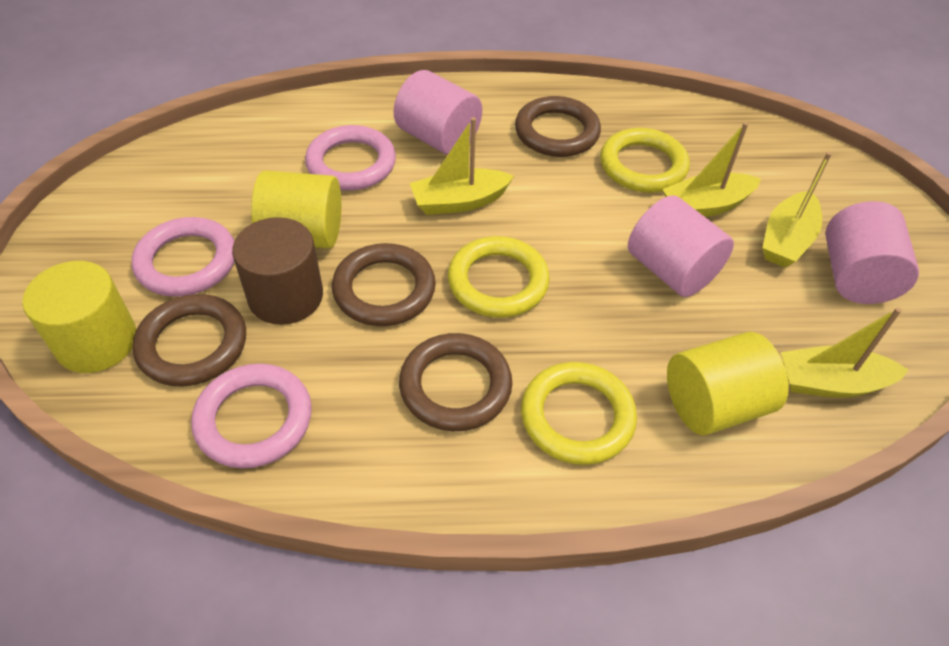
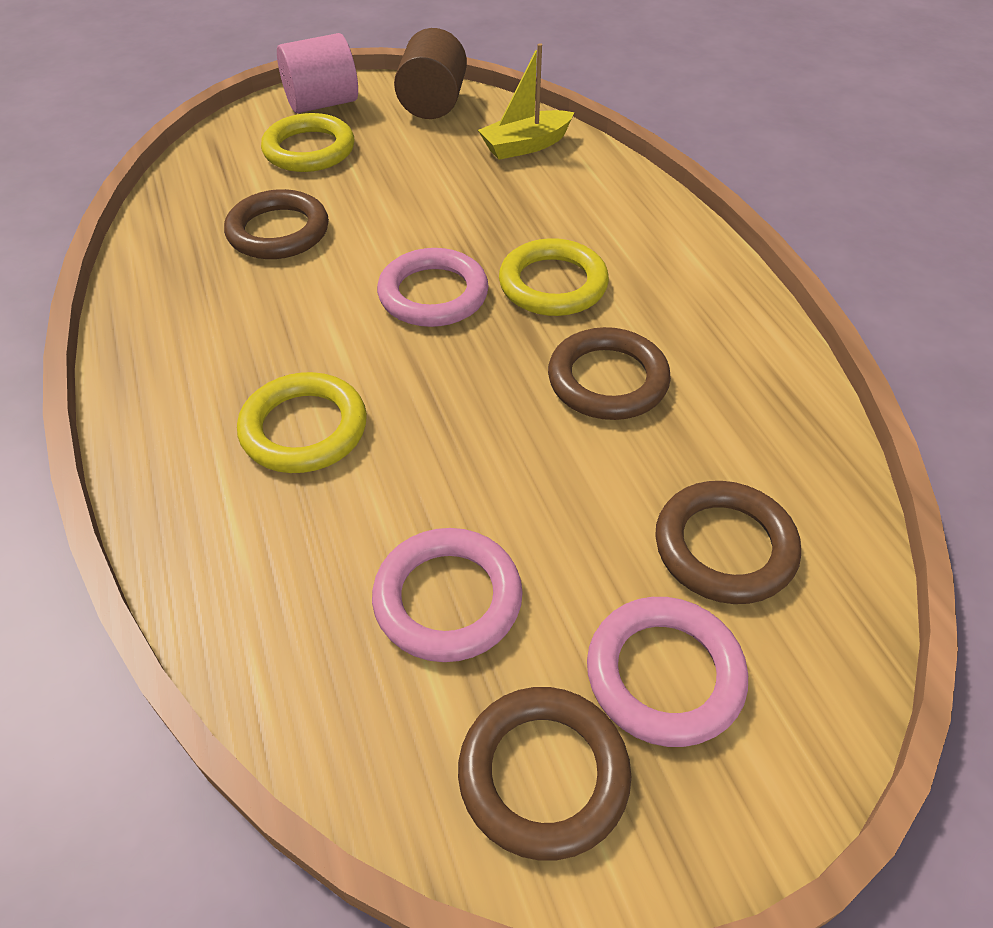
pink cylinder: 3 -> 1
yellow boat: 4 -> 1
yellow cylinder: 3 -> 0

